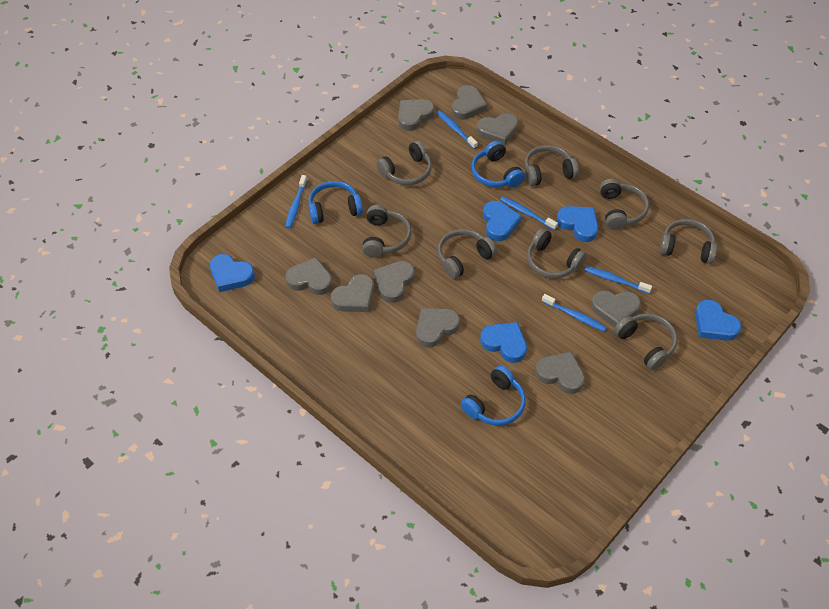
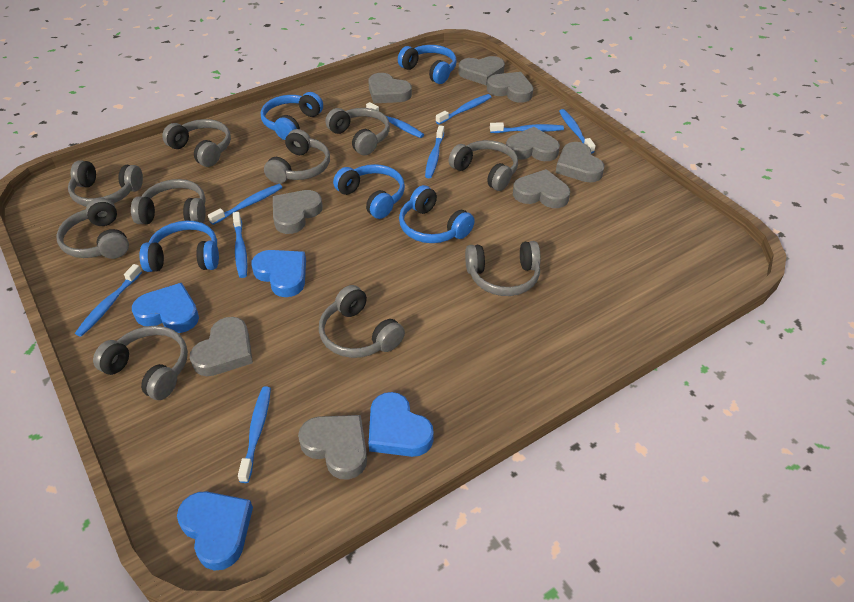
blue headphones: 3 -> 5
blue heart: 5 -> 4
blue toothbrush: 5 -> 9
grey headphones: 8 -> 10

